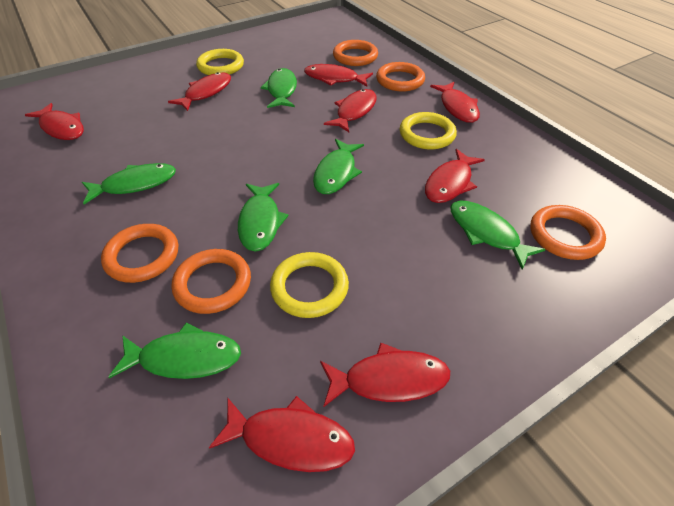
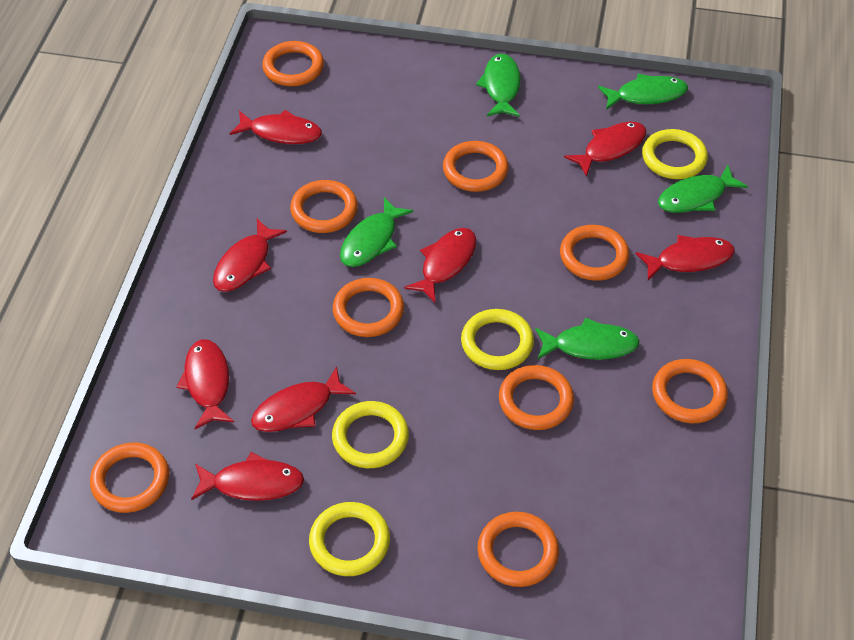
green fish: 6 -> 5
orange ring: 5 -> 9
yellow ring: 3 -> 4

